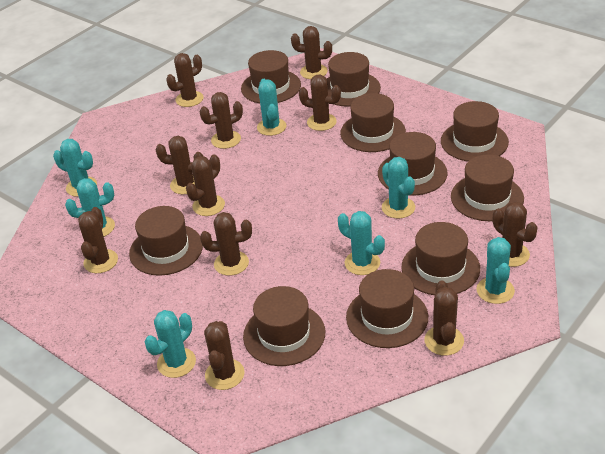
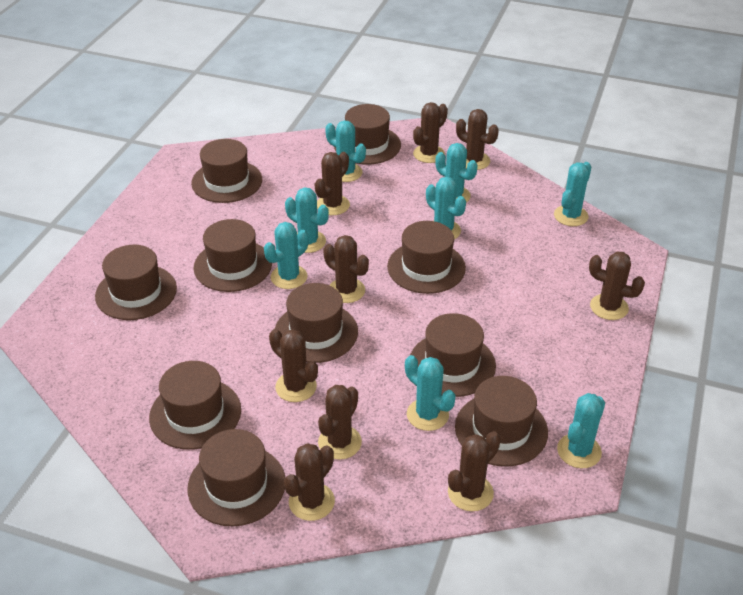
brown cactus: 11 -> 9
turquoise cactus: 7 -> 8

